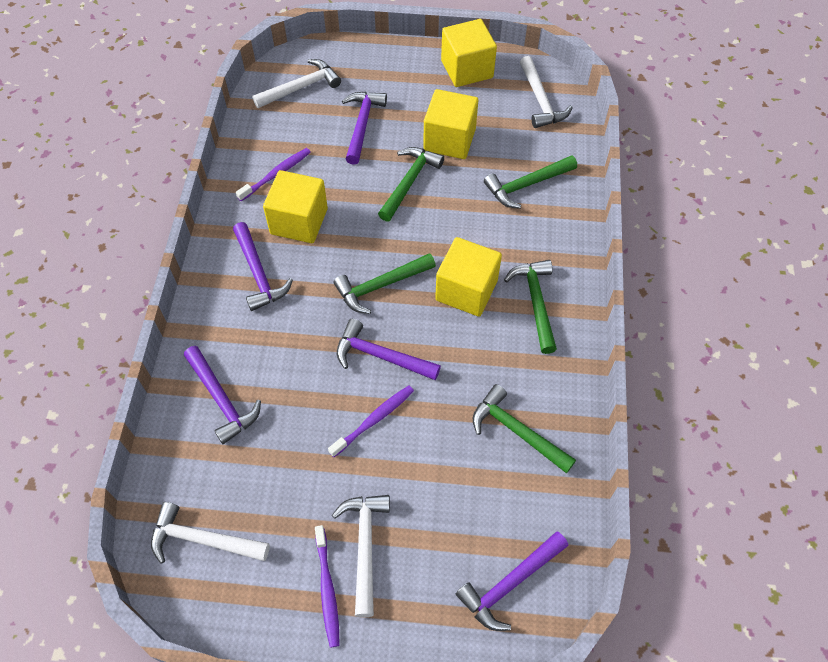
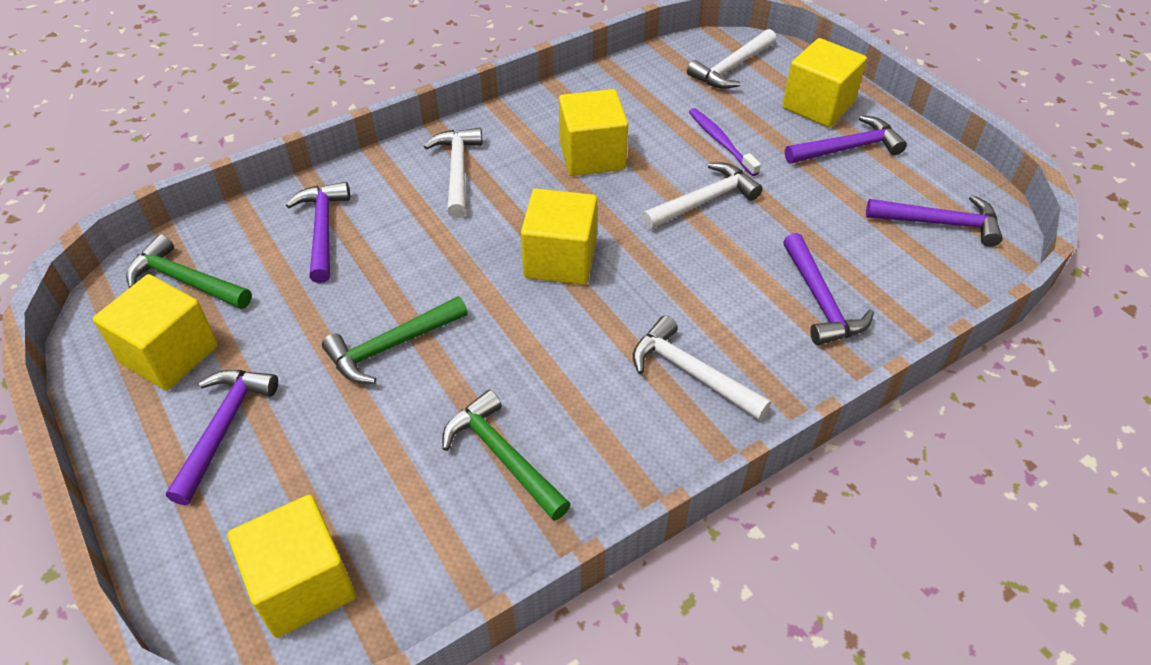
green hammer: 5 -> 3
purple toothbrush: 3 -> 1
yellow cube: 4 -> 5

